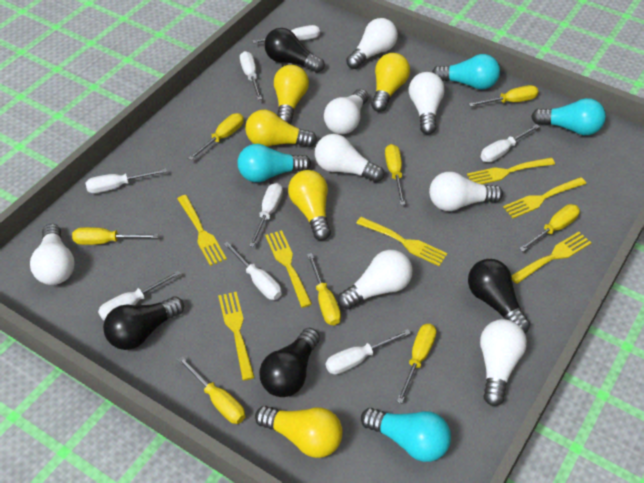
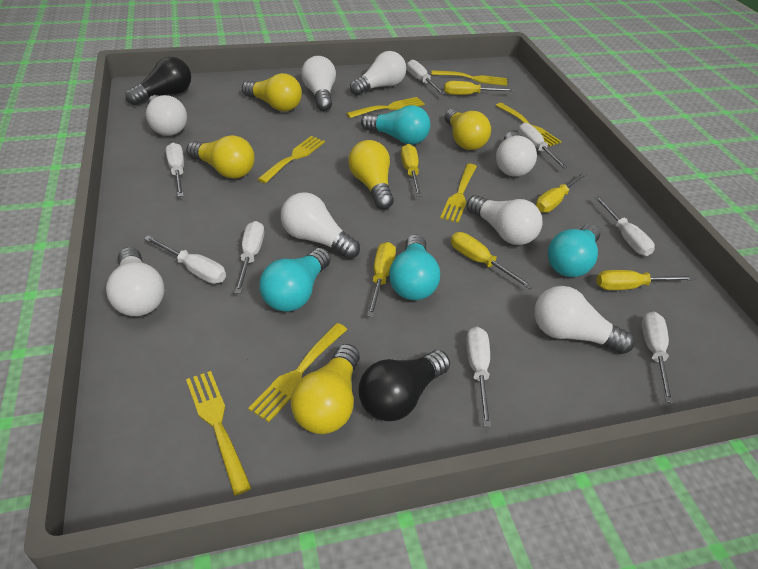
black light bulb: 4 -> 2
yellow screwdriver: 8 -> 6

